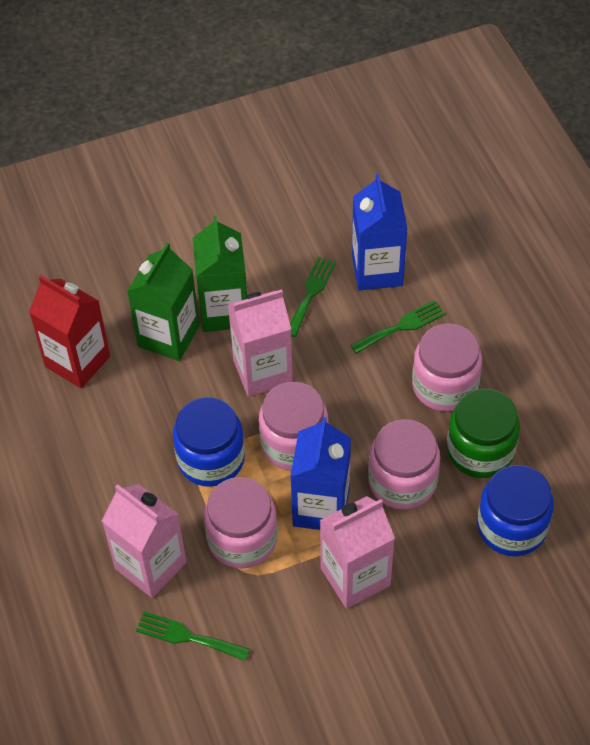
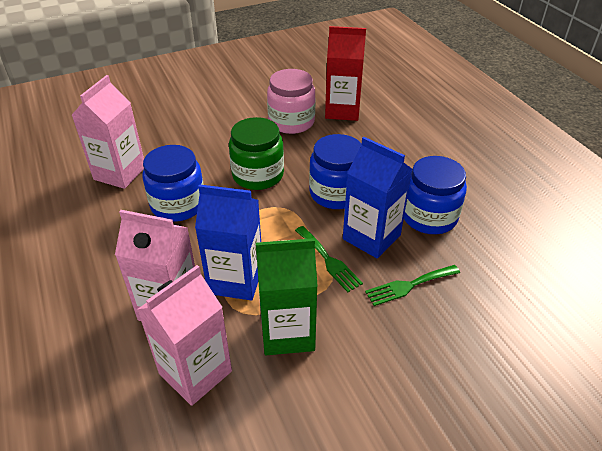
blue jar: 2 -> 3
green carton: 2 -> 1
green fork: 3 -> 2
pink jar: 4 -> 1

